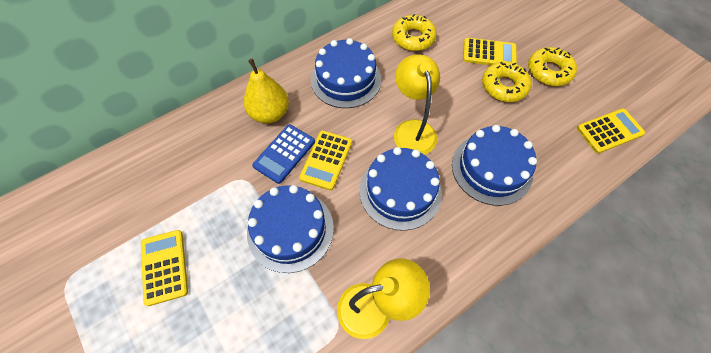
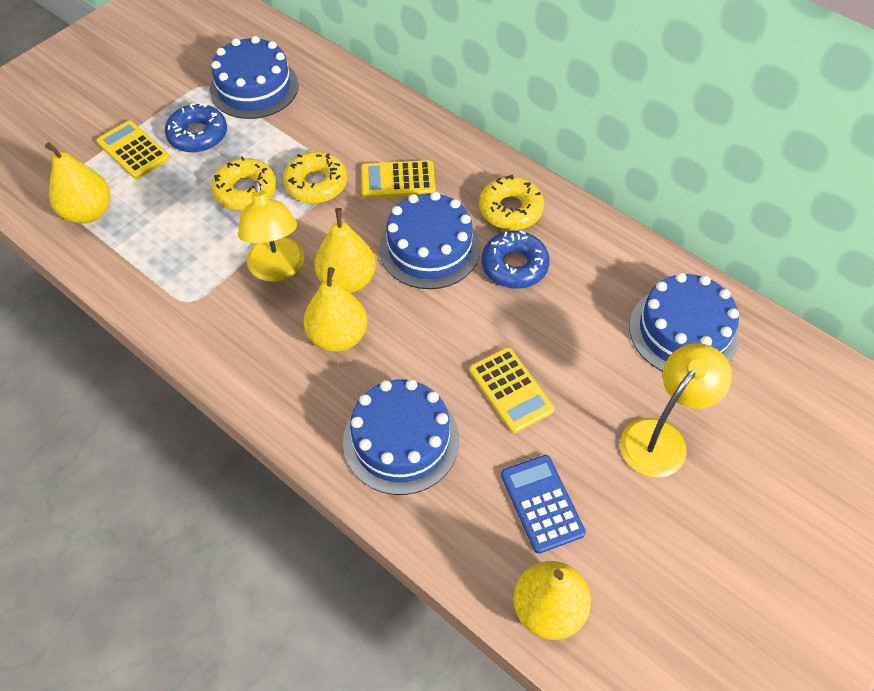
blue donut: 0 -> 2
yellow calculator: 4 -> 3
yellow pear: 1 -> 4

